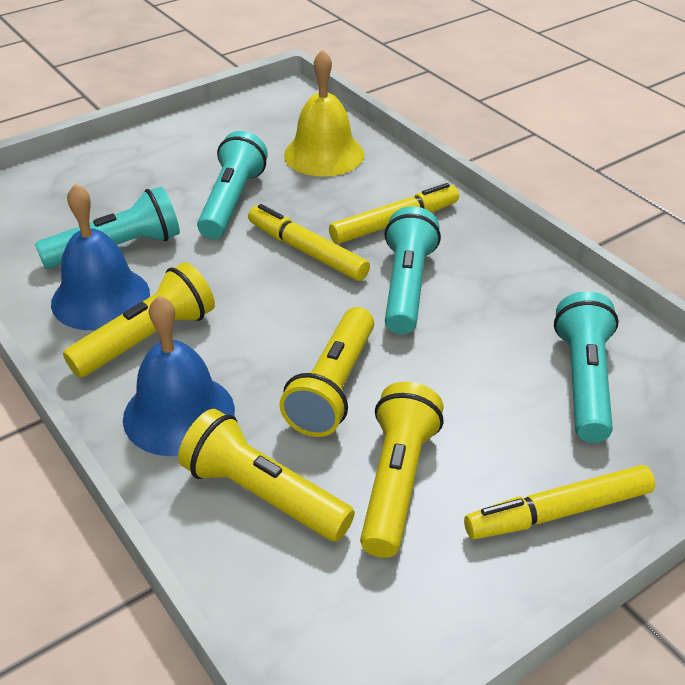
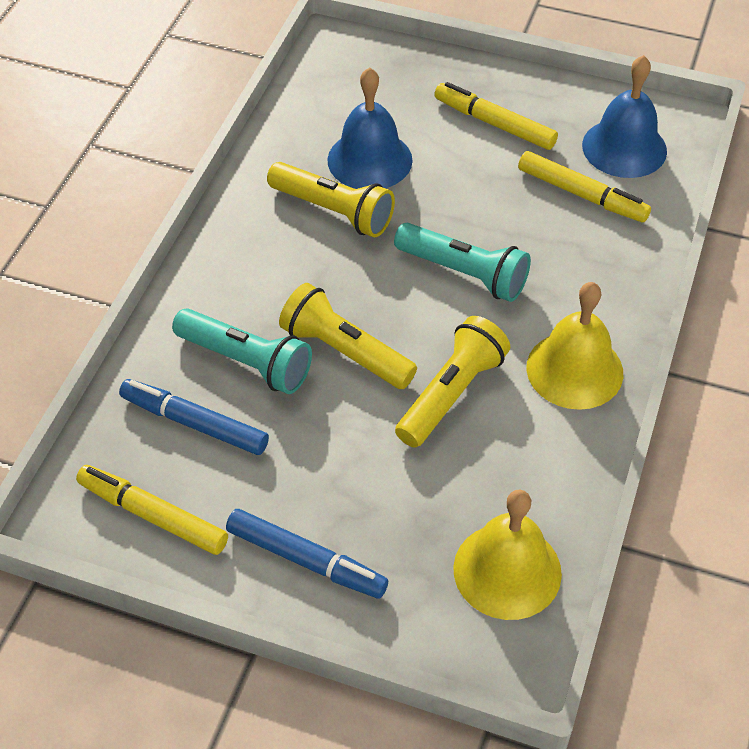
blue marker: 0 -> 2
turquoise flashlight: 4 -> 2
yellow bell: 1 -> 2
yellow flashlight: 4 -> 3

